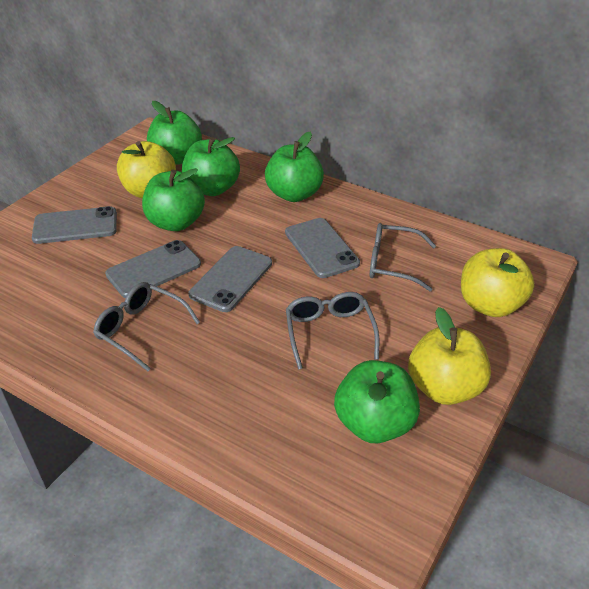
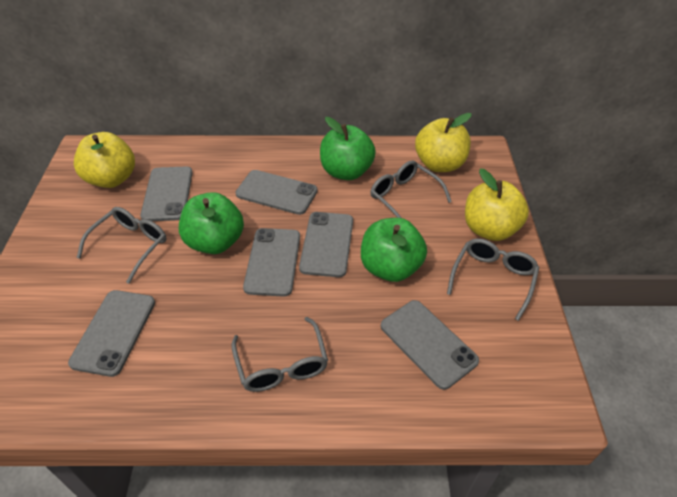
green apple: 5 -> 3
grey glasses: 3 -> 4
grey phone: 4 -> 6

